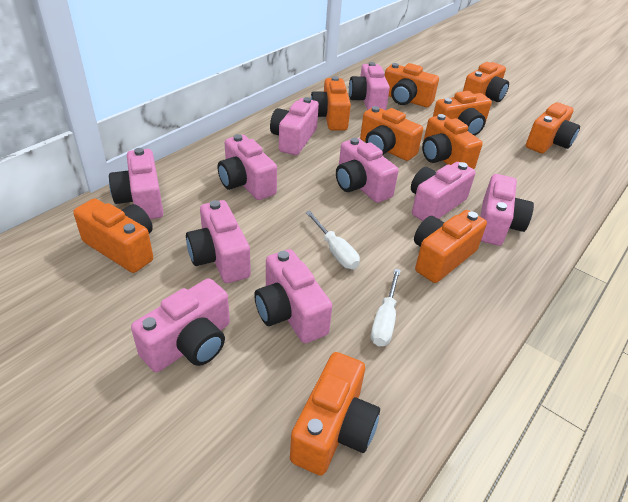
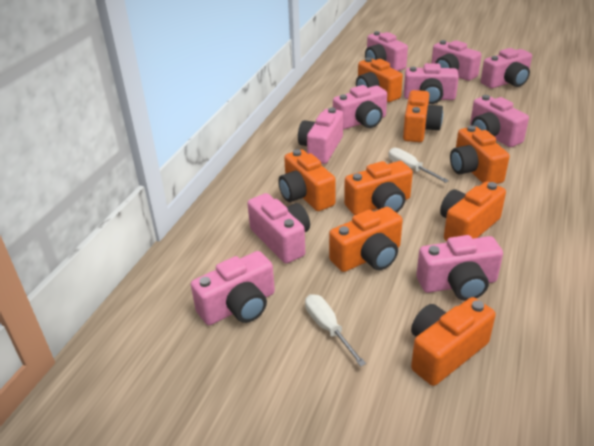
orange camera: 10 -> 8

